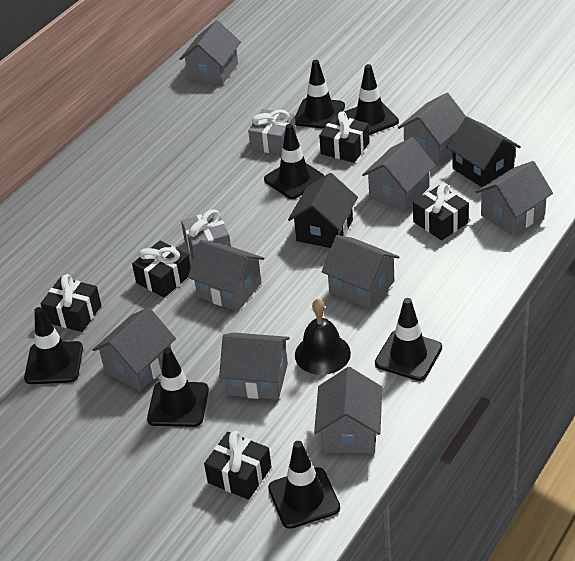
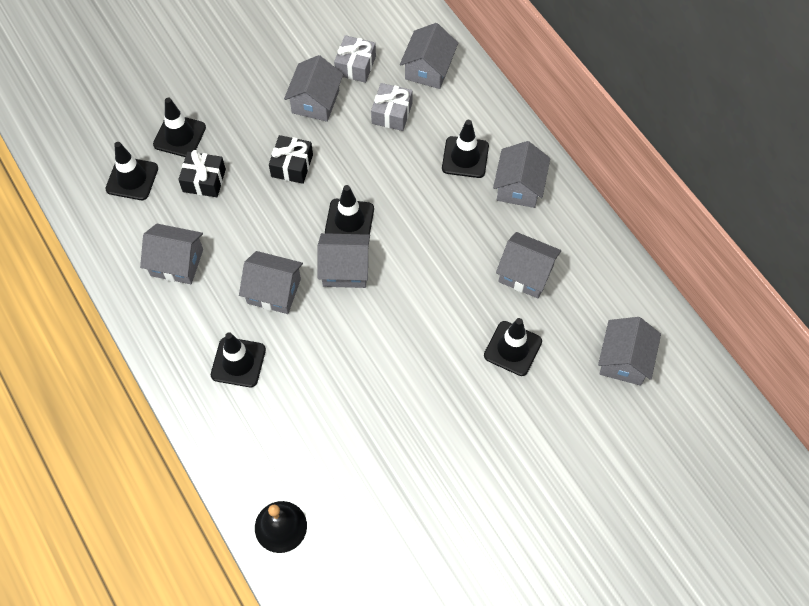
black gift: 5 -> 2
black house: 2 -> 0
black traffic cone: 7 -> 6
grey house: 9 -> 8

